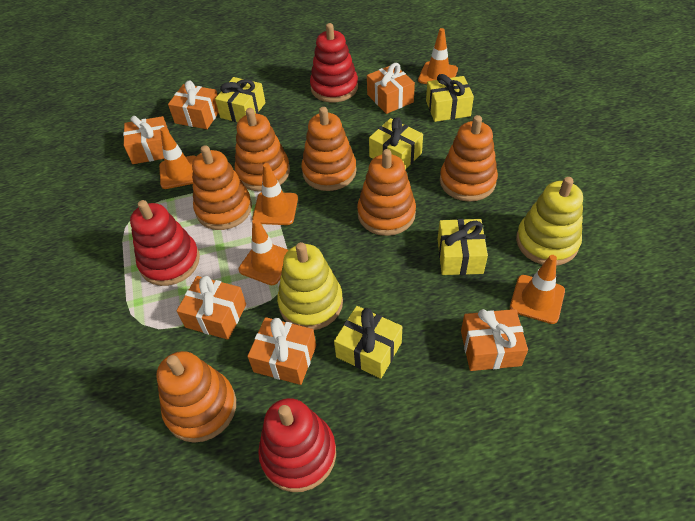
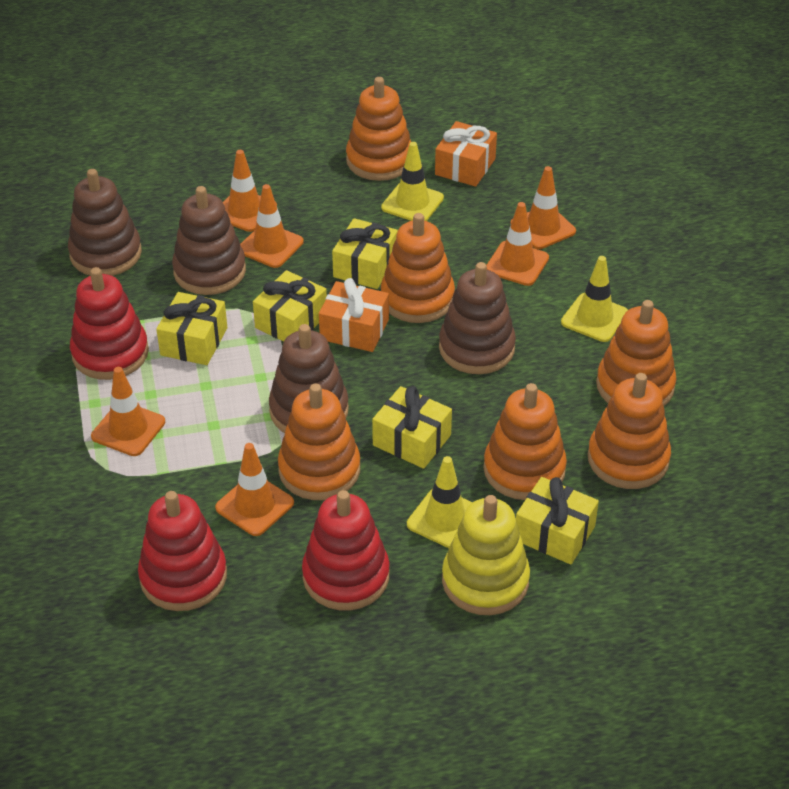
brown stacking toy: 0 -> 4
orange gift: 6 -> 2
orange traffic cone: 5 -> 6
yellow stacking toy: 2 -> 1
yellow traffic cone: 0 -> 3

